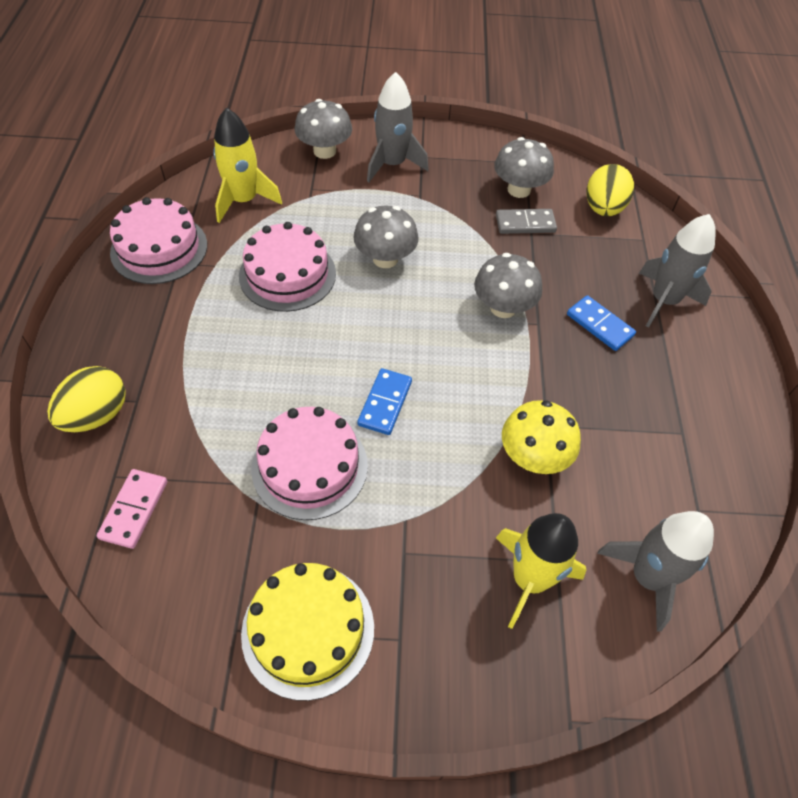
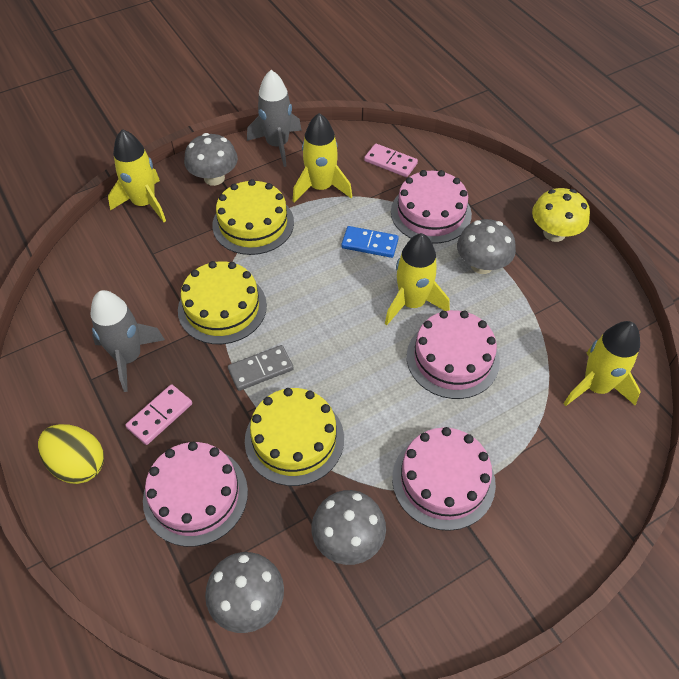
blue domino: 2 -> 1
grey rocket: 3 -> 2
pink cake: 3 -> 4
pink domino: 1 -> 2
yellow cake: 1 -> 3
yellow egg: 2 -> 1
yellow rocket: 2 -> 4

